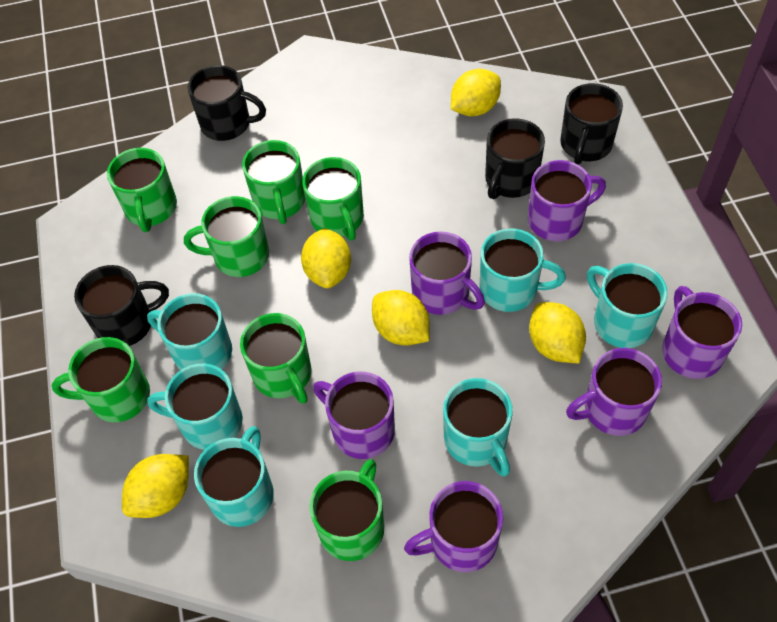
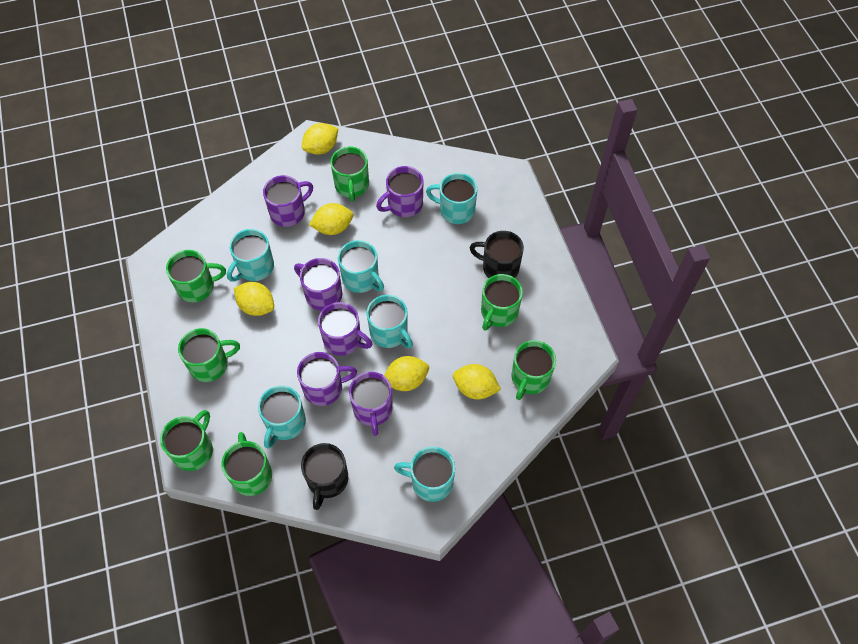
black mug: 4 -> 2

